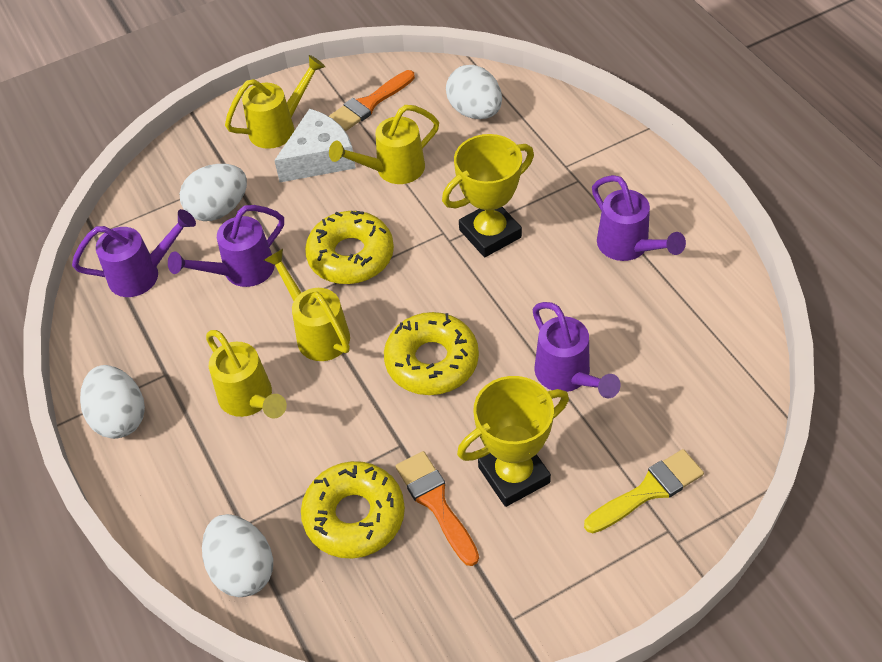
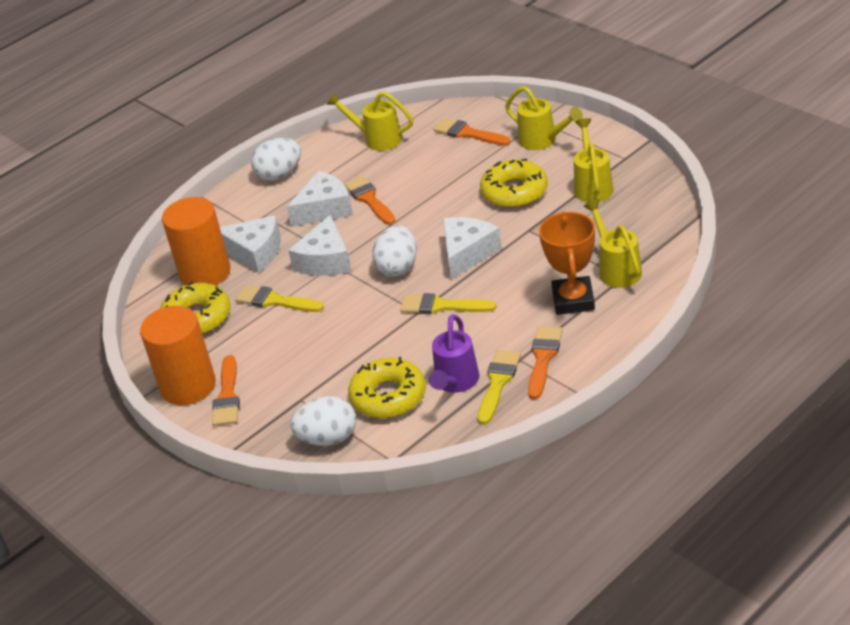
orange brush: 2 -> 4
orange cylinder: 0 -> 2
orange trophy: 0 -> 1
purple watering can: 4 -> 1
white cheese: 1 -> 4
white egg: 4 -> 3
yellow brush: 1 -> 3
yellow trophy: 2 -> 0

